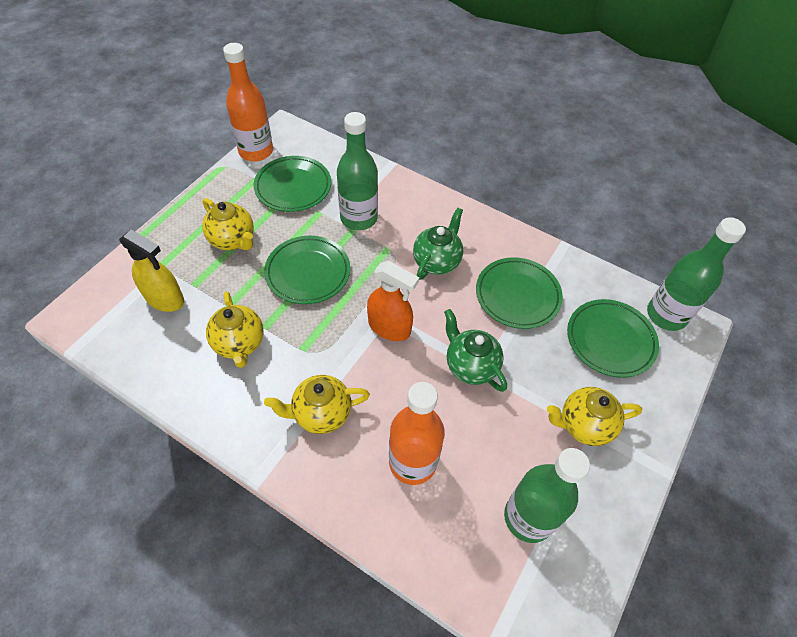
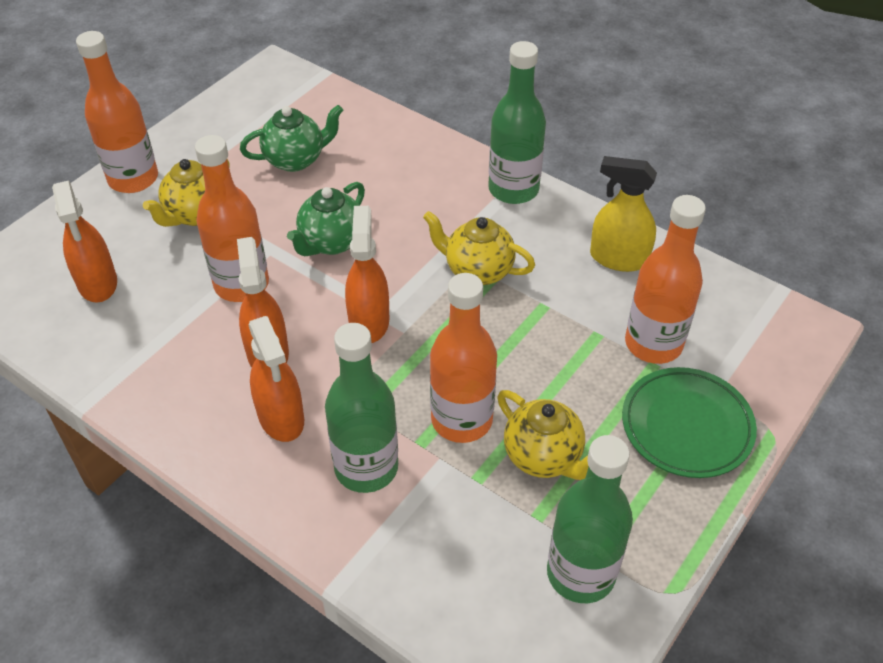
green plate: 4 -> 1
orange bottle: 2 -> 4
orange spray bottle: 1 -> 4
yellow teapot: 4 -> 3

